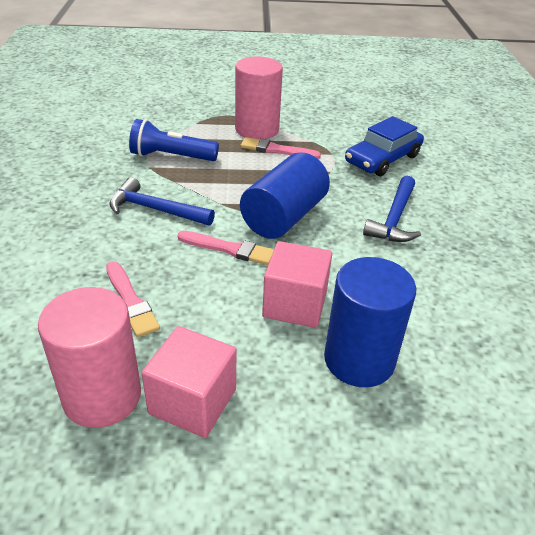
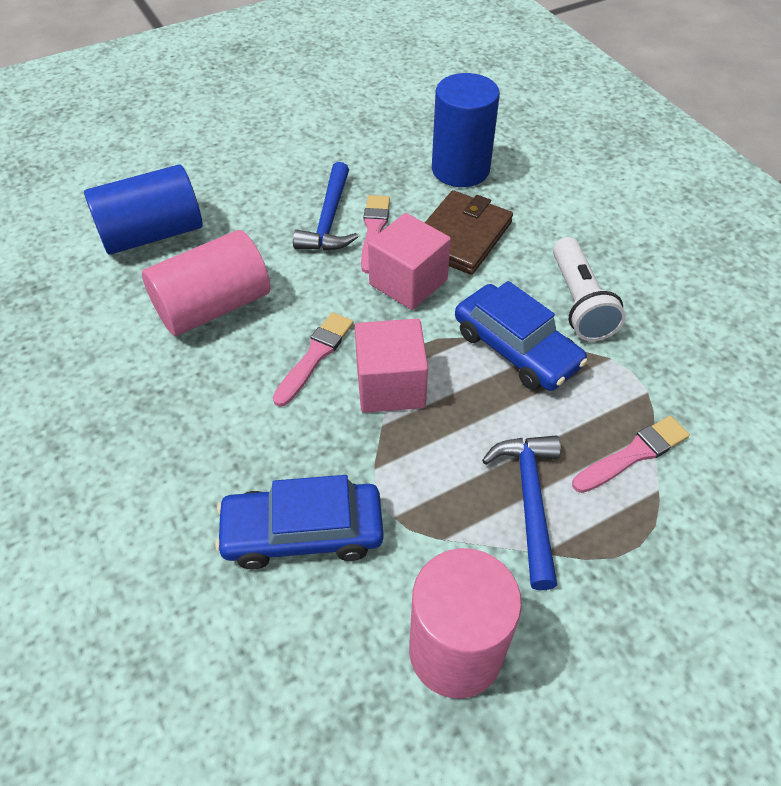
blue car: 1 -> 2
blue flashlight: 1 -> 0
brown wallet: 0 -> 1
white flashlight: 0 -> 1

